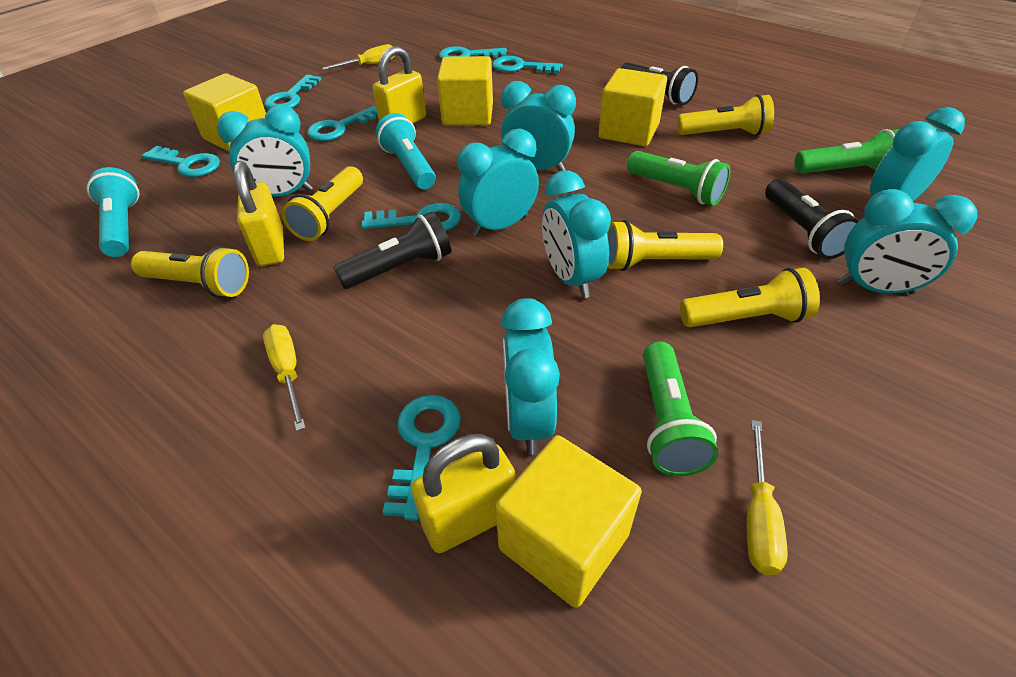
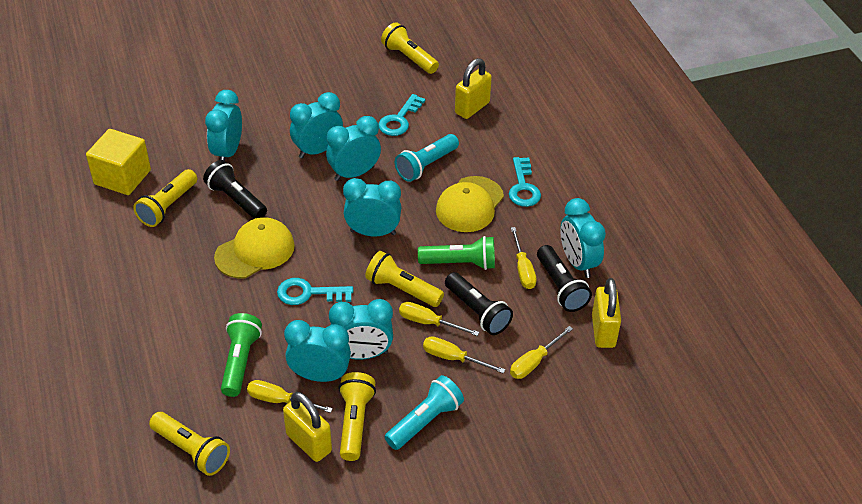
green flashlight: 3 -> 2
turquoise key: 7 -> 3
yellow cap: 0 -> 2
yellow cube: 4 -> 1
yellow screwdriver: 3 -> 5

